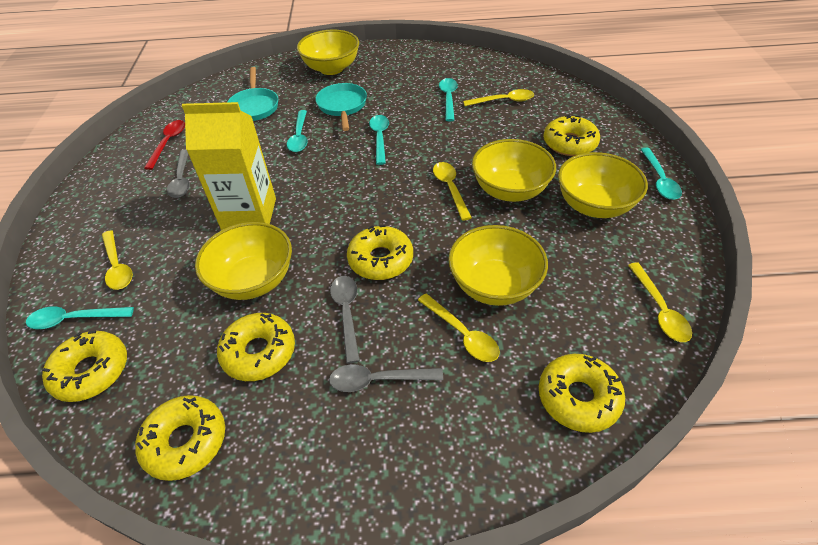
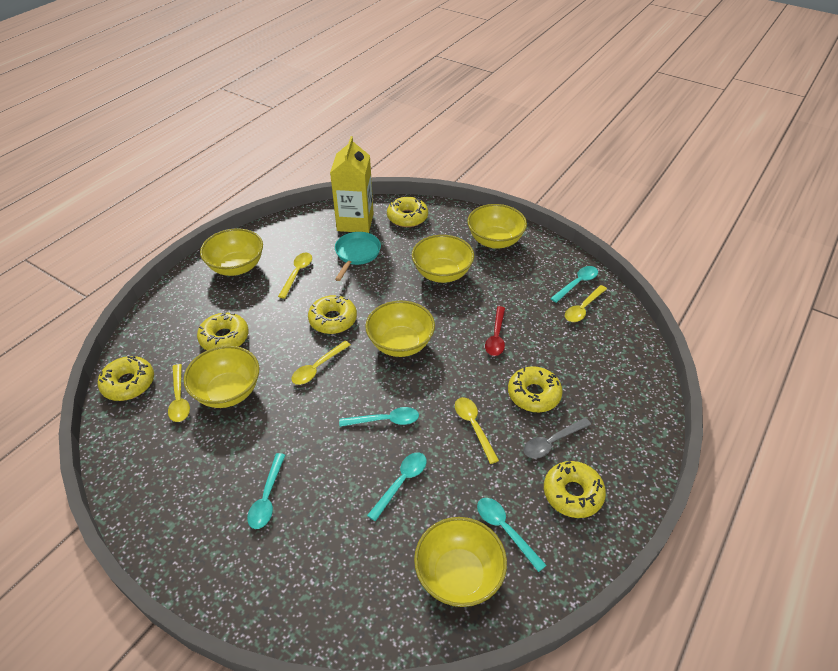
grey spoon: 3 -> 1
turquoise pan: 2 -> 1
yellow bowl: 5 -> 6

